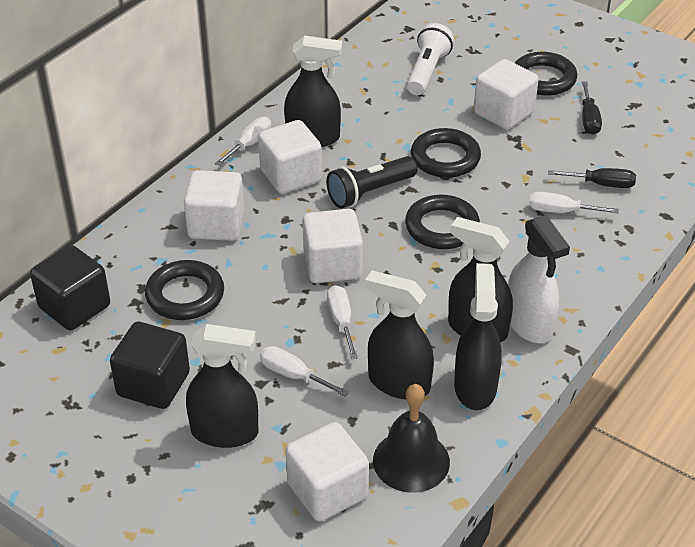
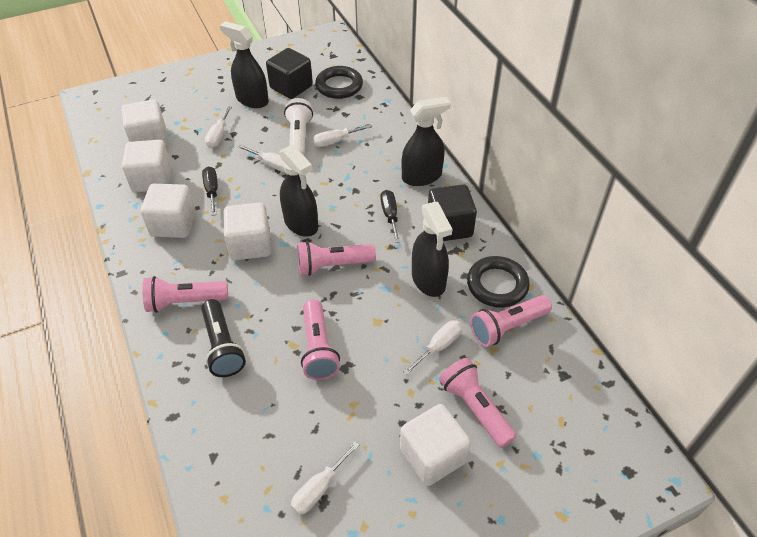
black bell: 1 -> 0
black ring: 4 -> 2
black spray bottle: 5 -> 4
pink flashlight: 0 -> 5
white screwdriver: 4 -> 5
white spray bottle: 1 -> 0

